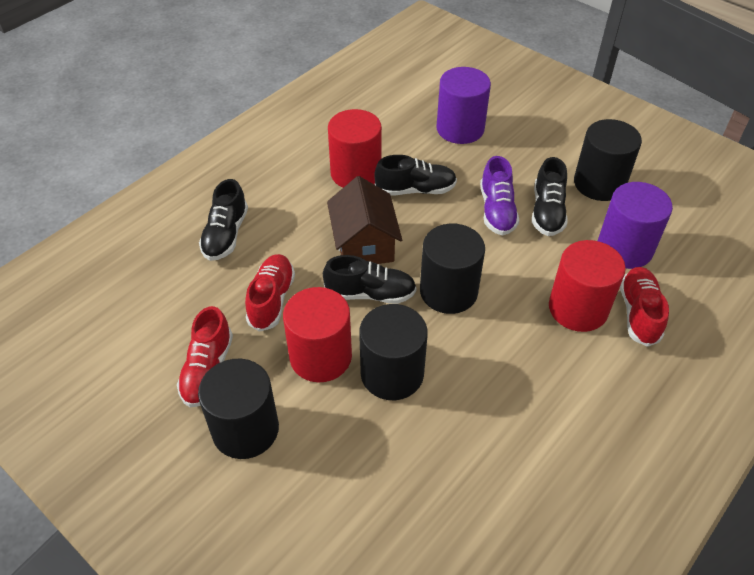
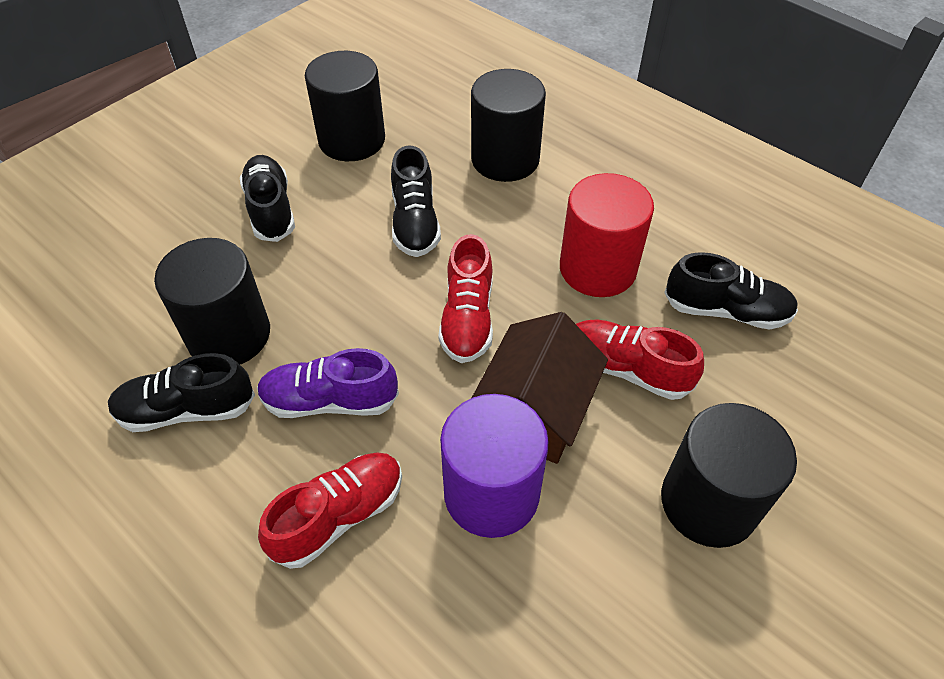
purple cylinder: 2 -> 1
red cylinder: 3 -> 1

